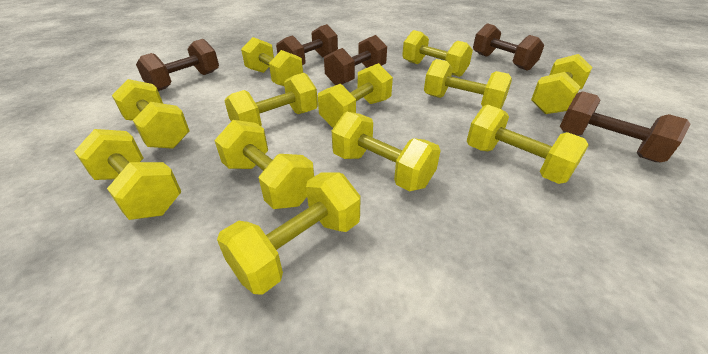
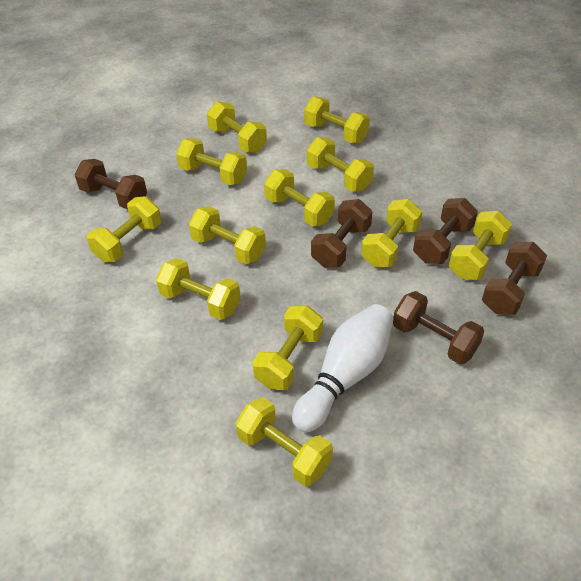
white bowling pin: 0 -> 1

